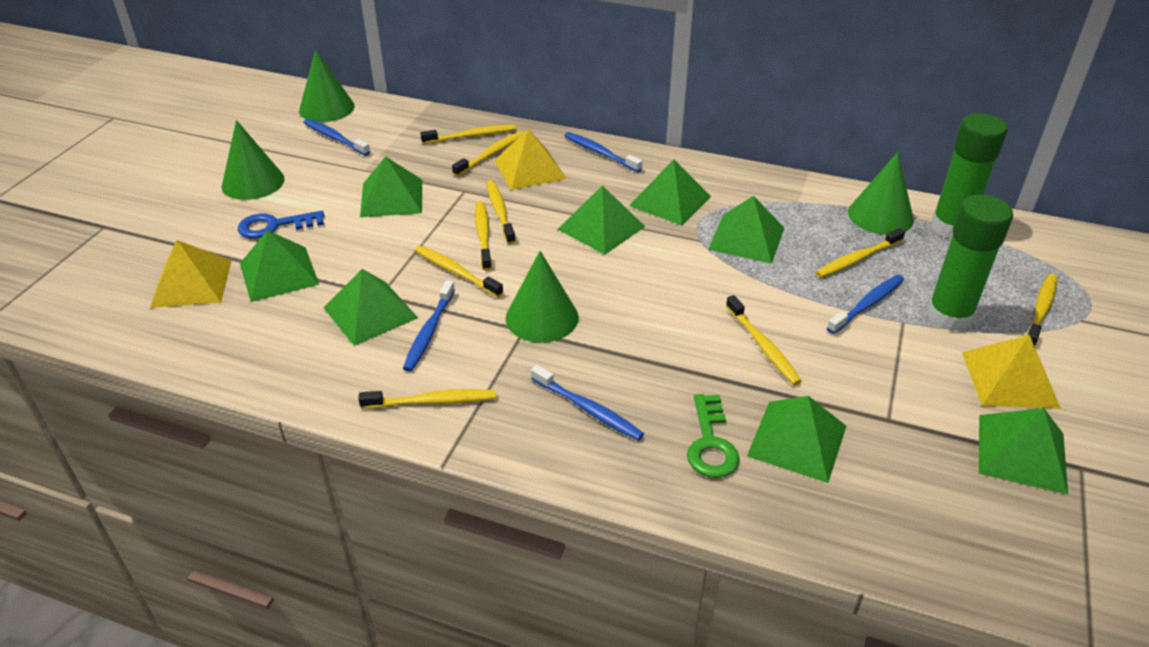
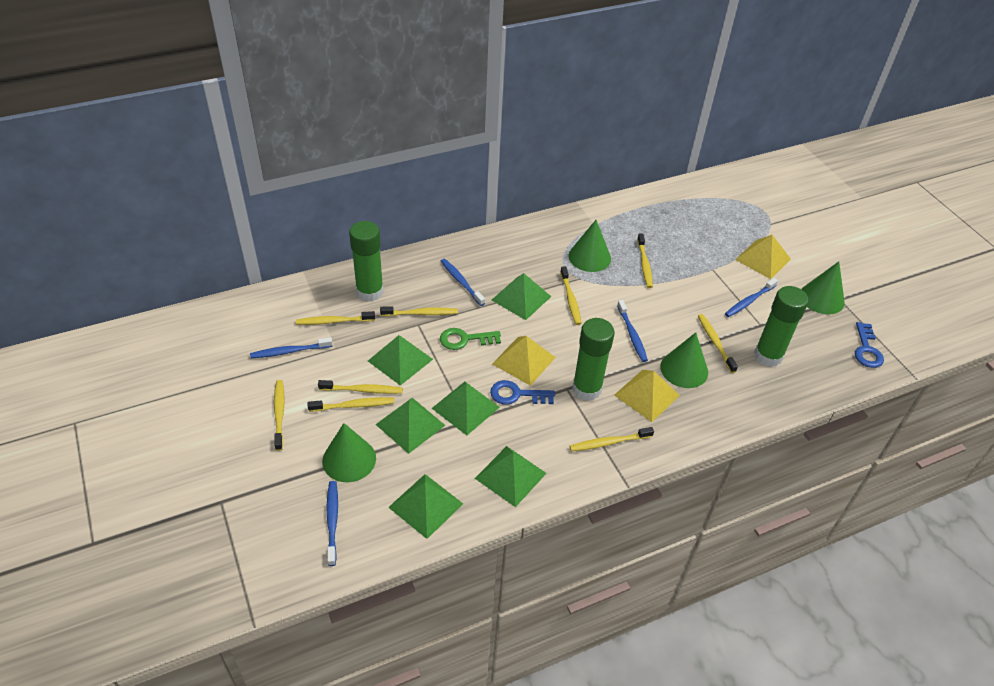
blue key: 1 -> 2
green glue stick: 2 -> 3
green pyramid: 8 -> 6

